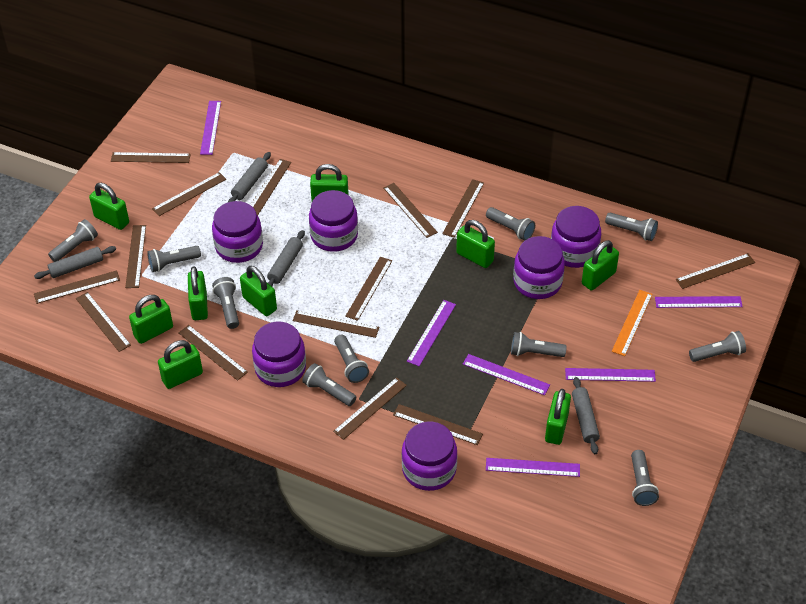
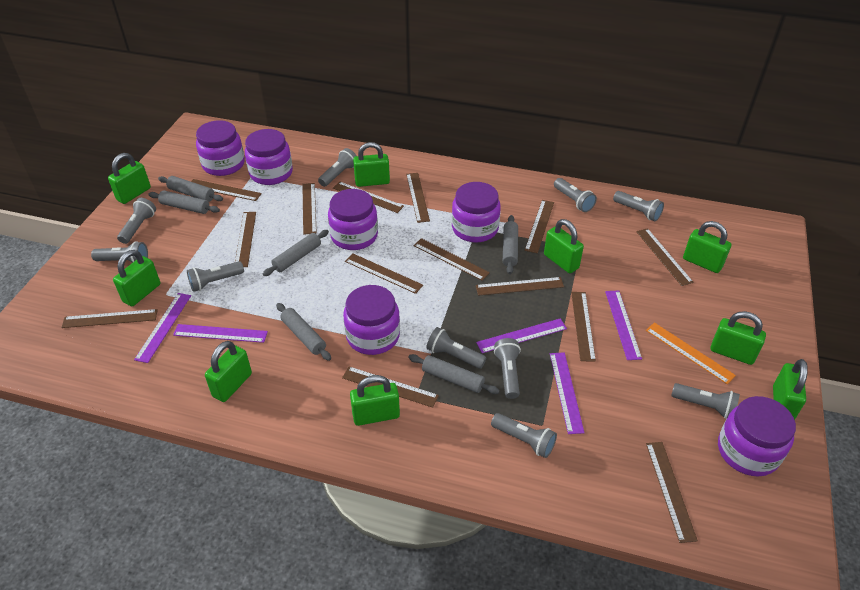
grey rolling pin: 4 -> 6
purple ruler: 6 -> 5

